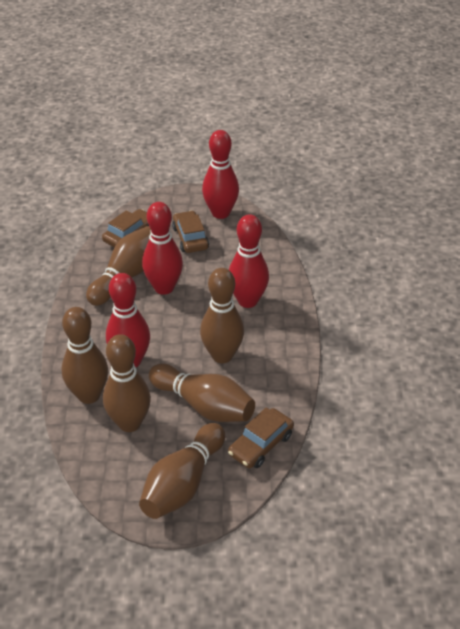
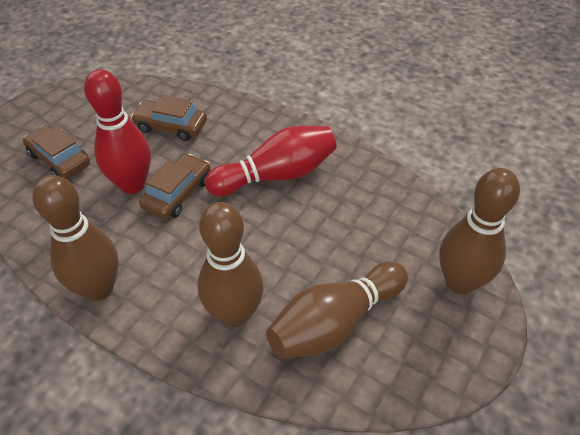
brown bowling pin: 6 -> 4
red bowling pin: 4 -> 2

